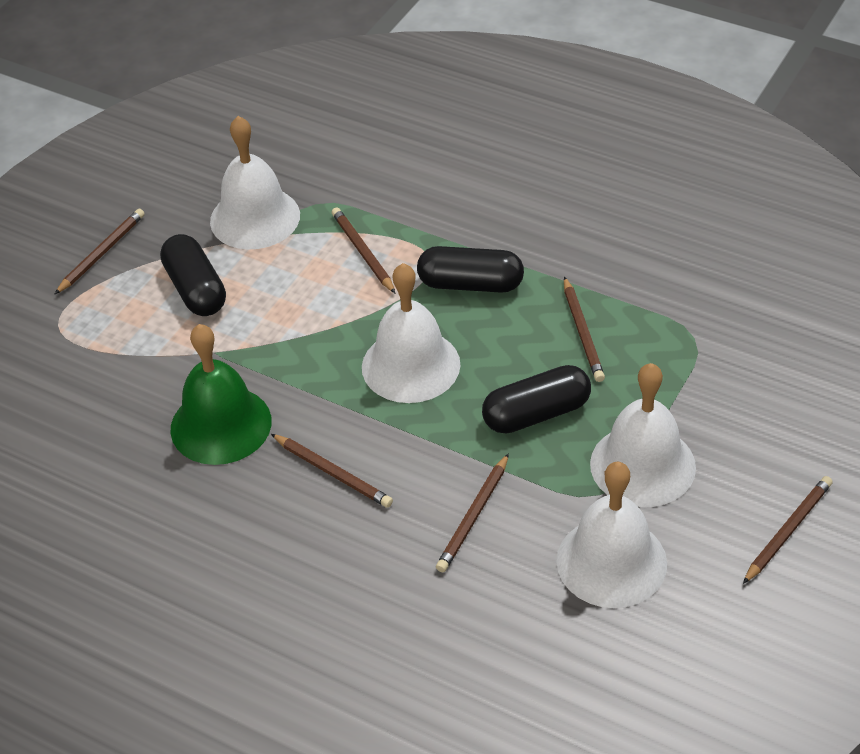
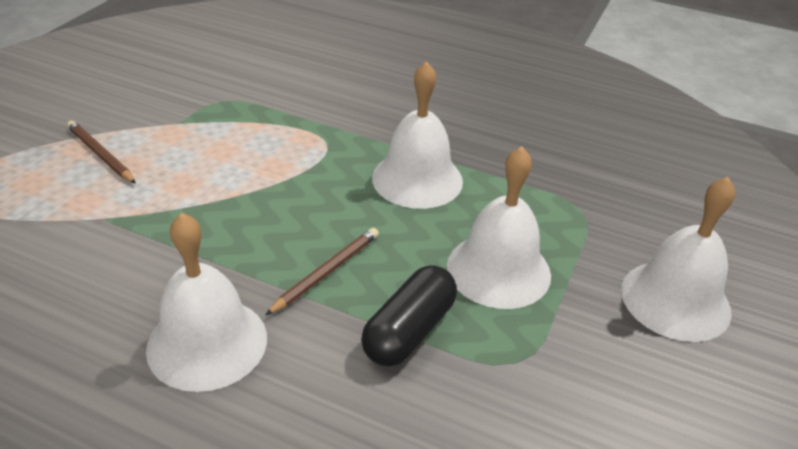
black capsule: 3 -> 1
brown pencil: 6 -> 2
green bell: 1 -> 0

